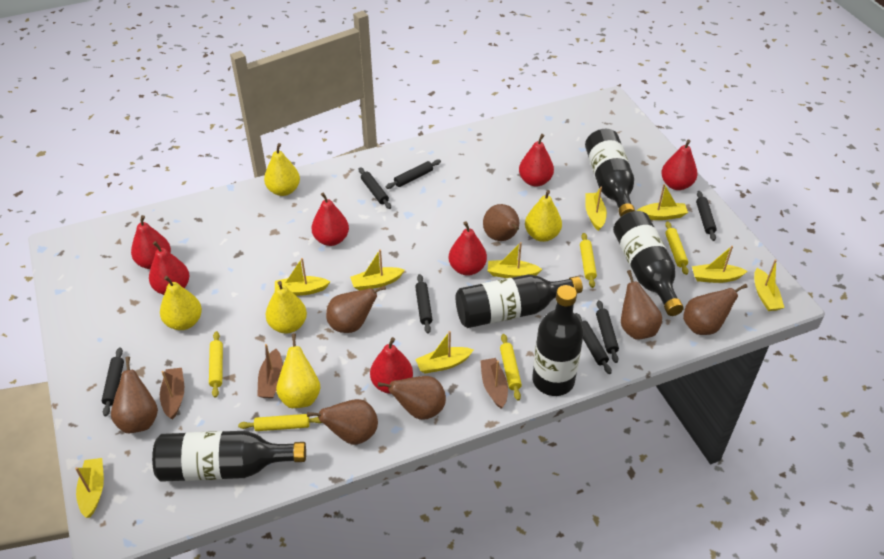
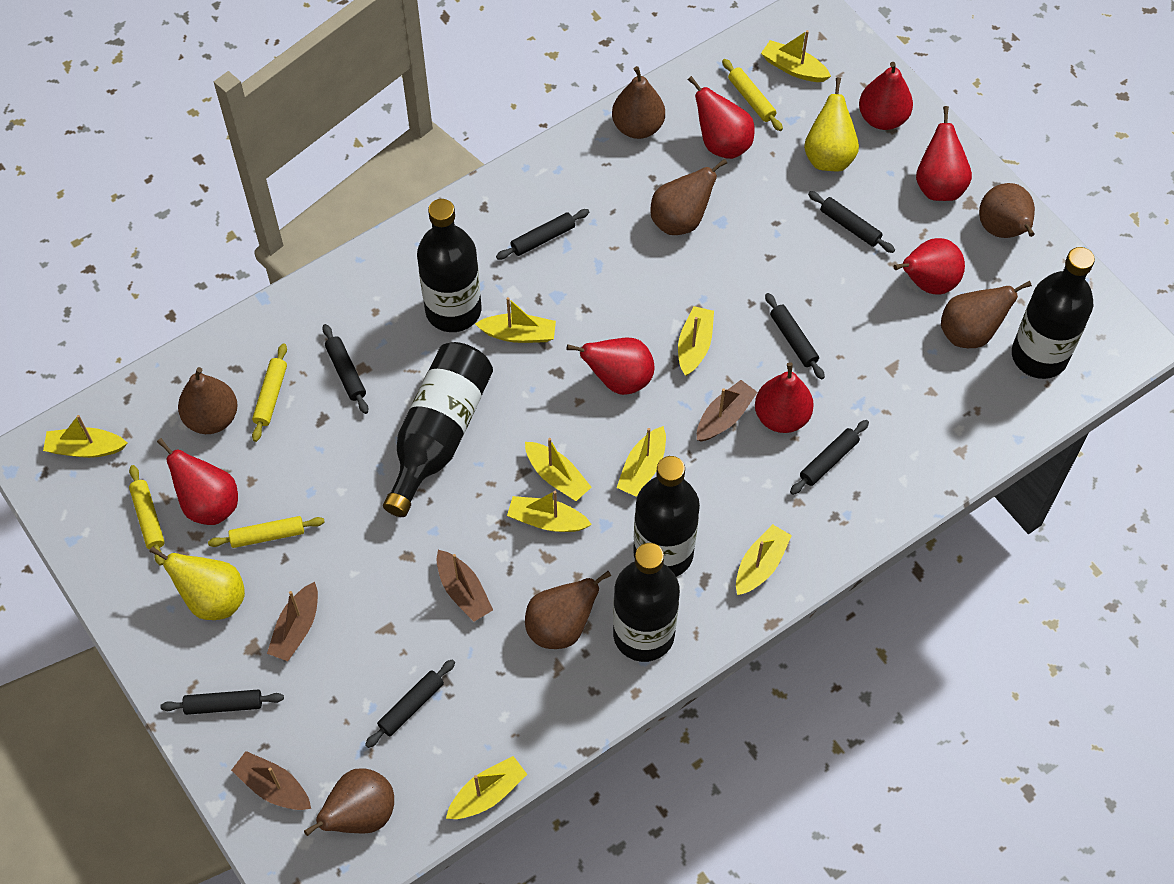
brown boat: 3 -> 4
yellow pear: 5 -> 2
yellow rolling pin: 5 -> 4

